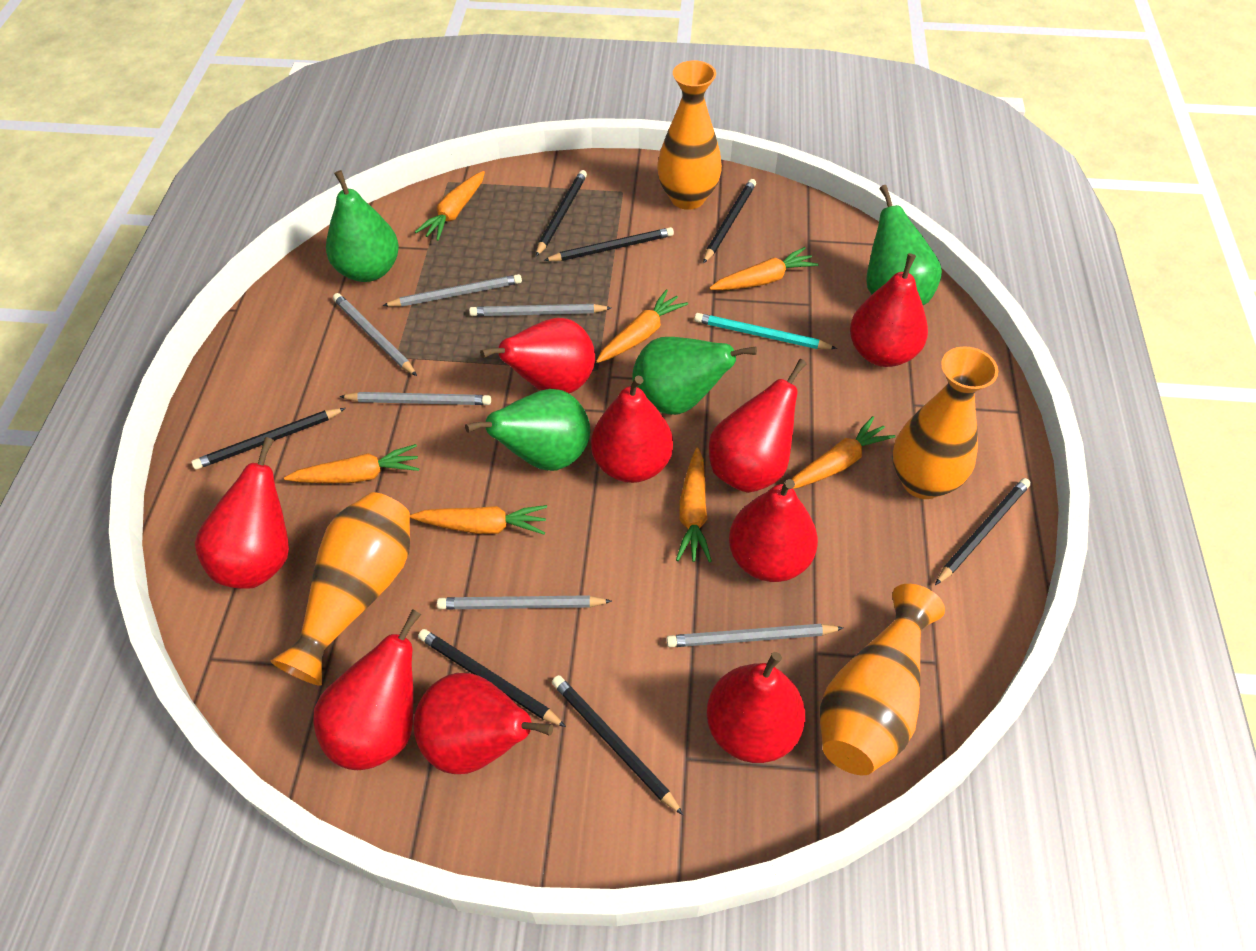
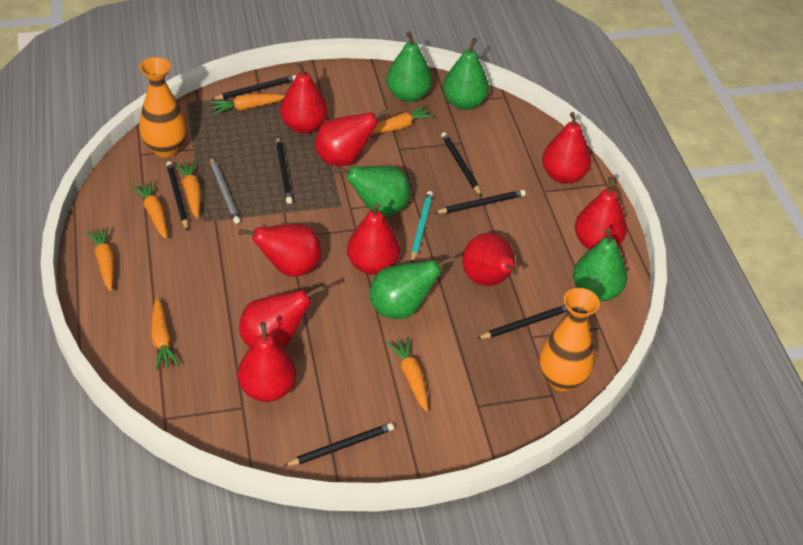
green pear: 4 -> 5
grey pencil: 6 -> 1
orange vase: 4 -> 2

